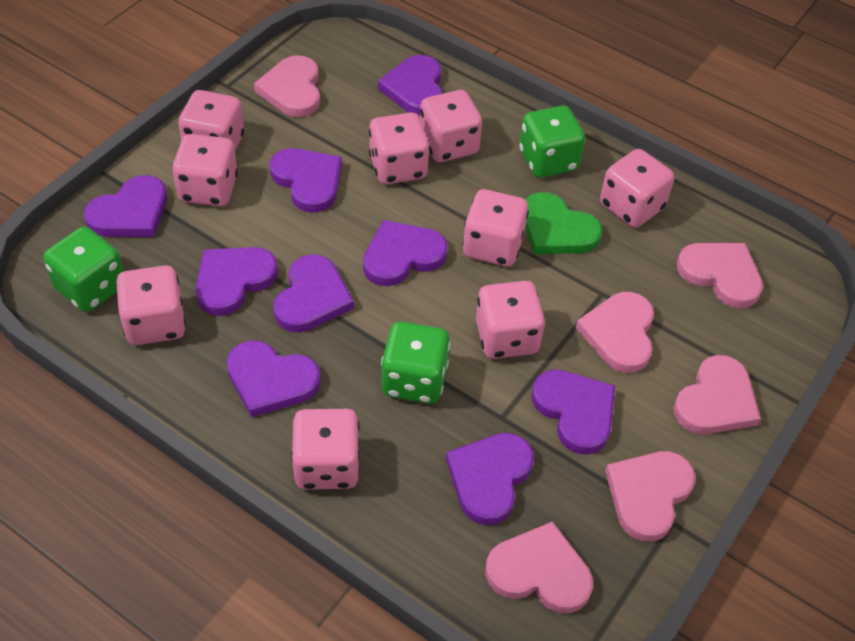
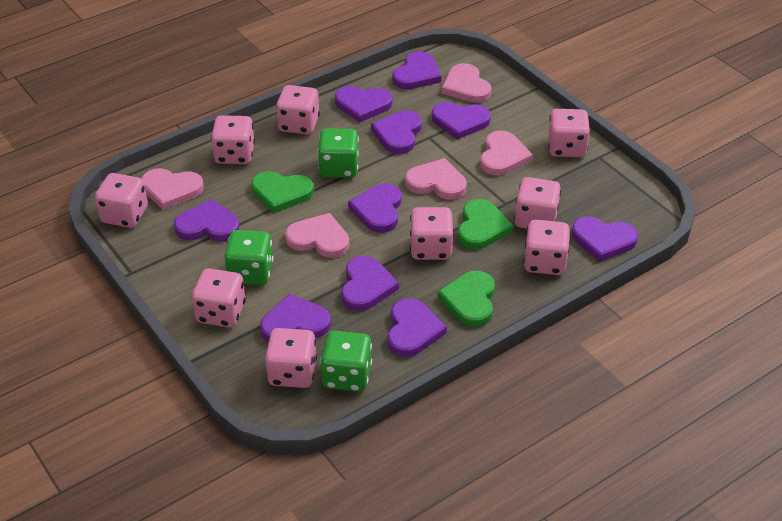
green heart: 1 -> 3
pink heart: 6 -> 5
purple heart: 9 -> 10

